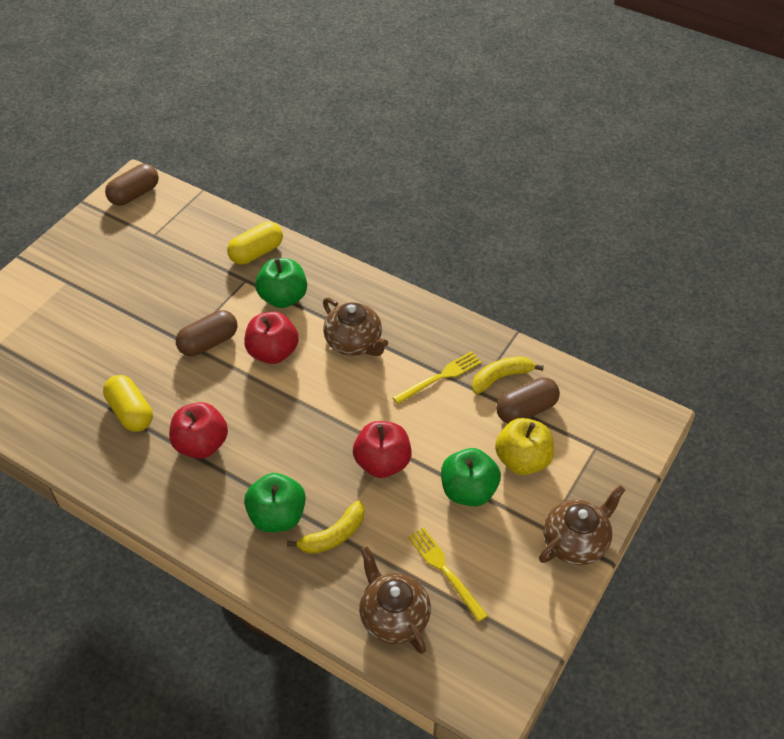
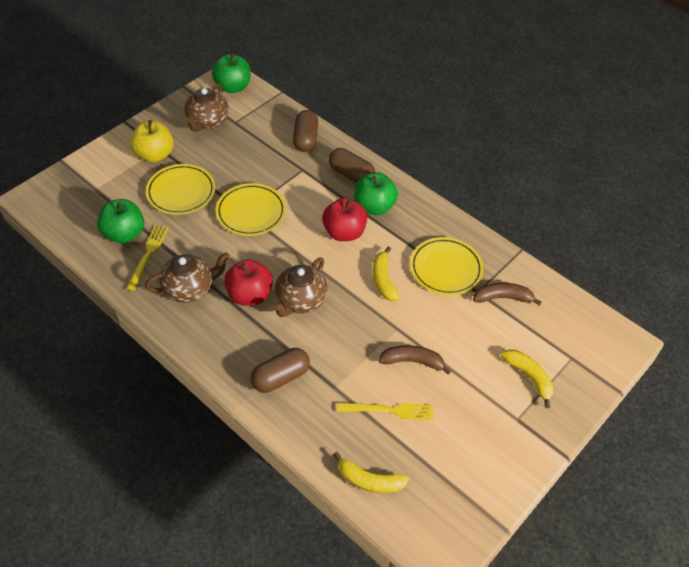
brown banana: 0 -> 2
red apple: 3 -> 2
yellow banana: 2 -> 3
yellow capsule: 2 -> 0
yellow plate: 0 -> 3

